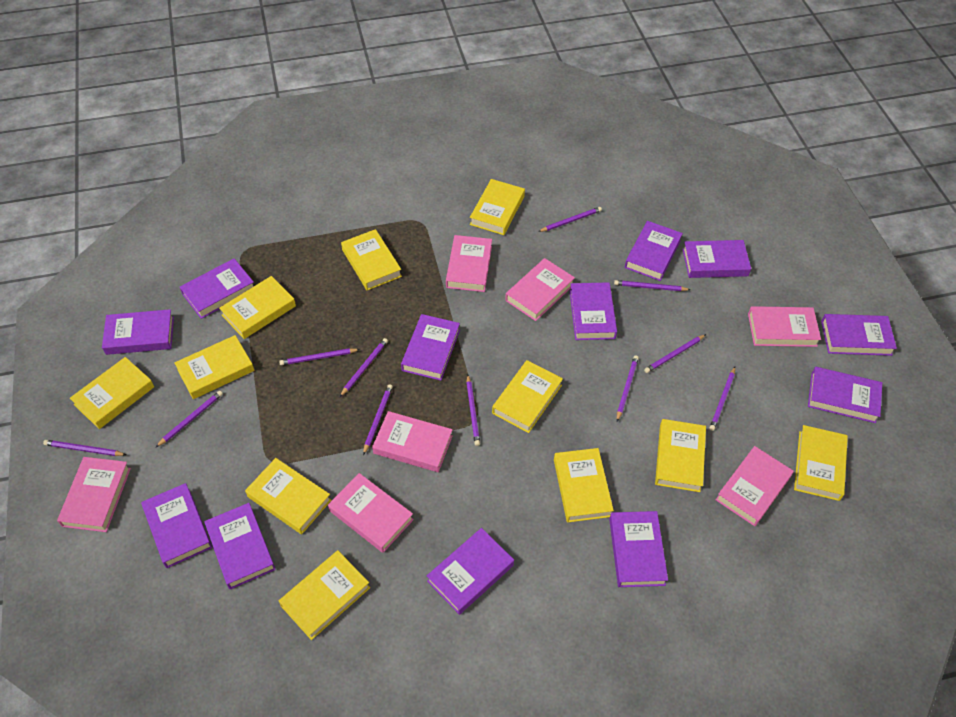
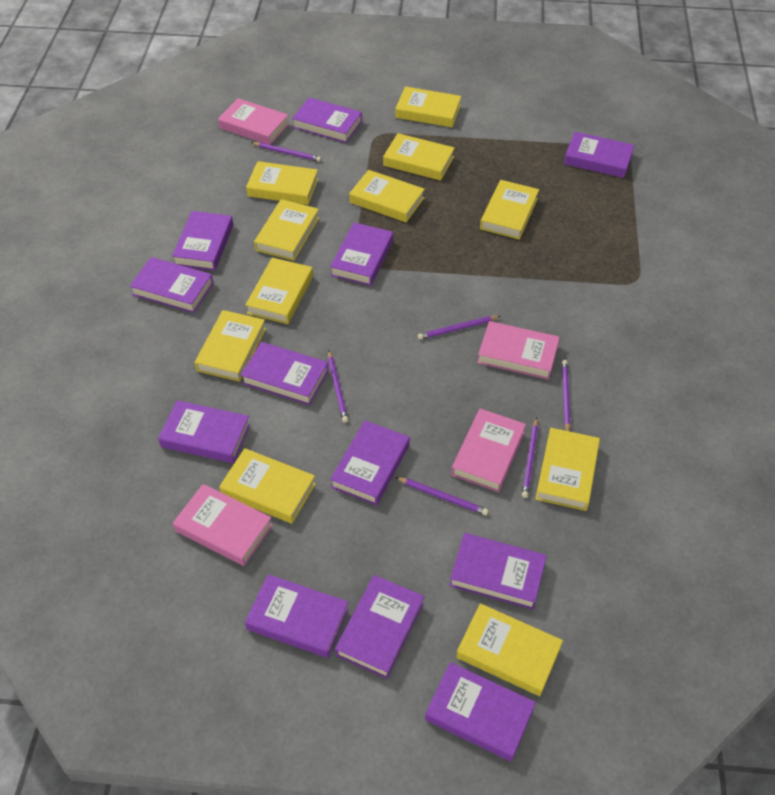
pink book: 7 -> 4
purple pencil: 11 -> 6

